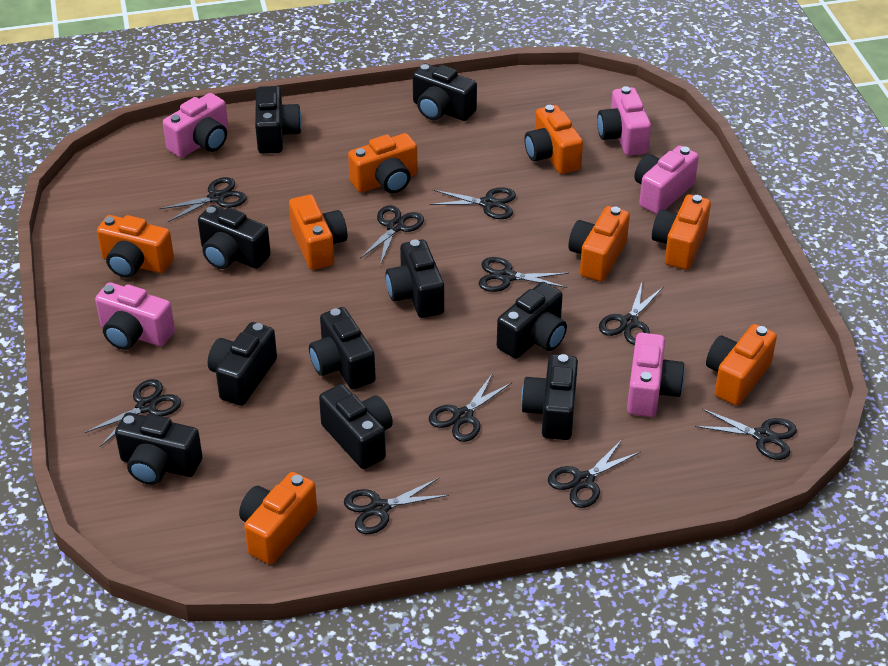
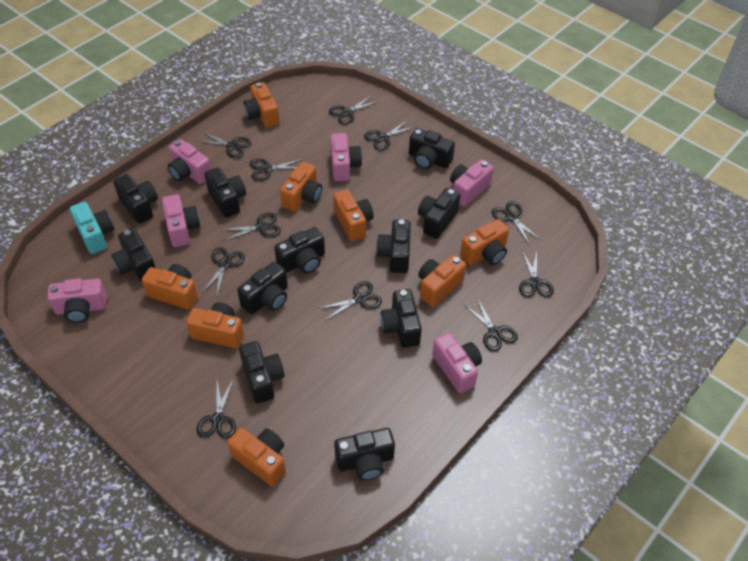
black camera: 10 -> 11
black scissors: 10 -> 11
pink camera: 5 -> 6
turquoise camera: 0 -> 1

